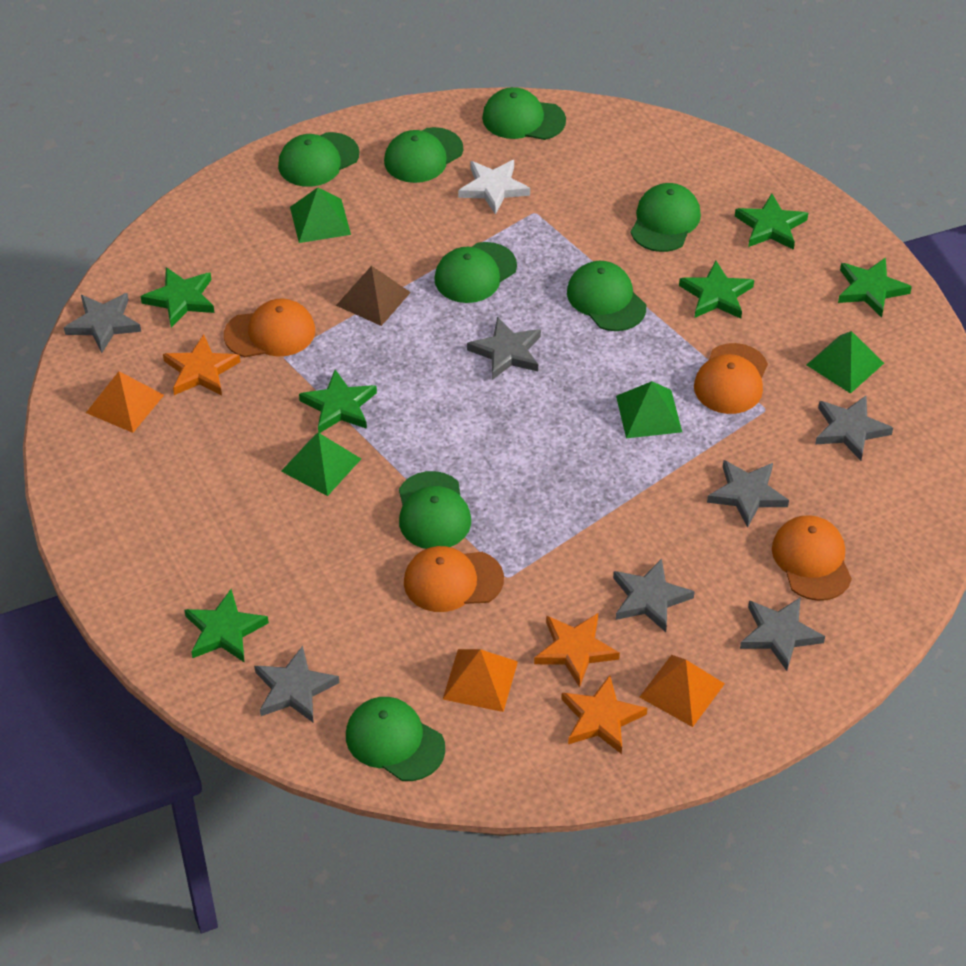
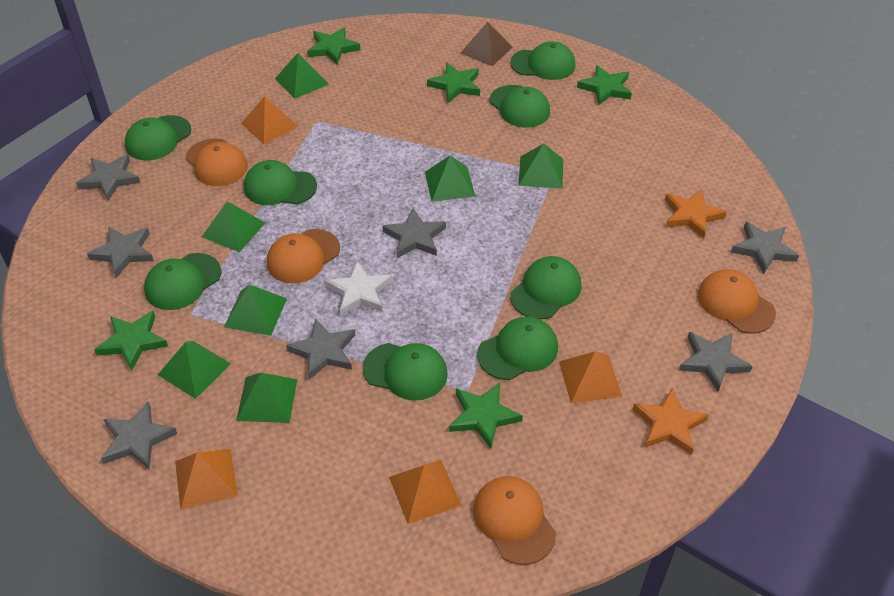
green pyramid: 4 -> 7
green star: 6 -> 5
orange pyramid: 3 -> 4
orange star: 3 -> 2

